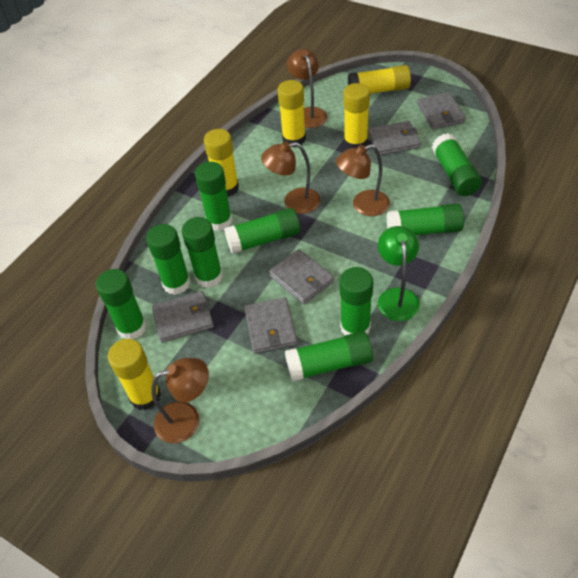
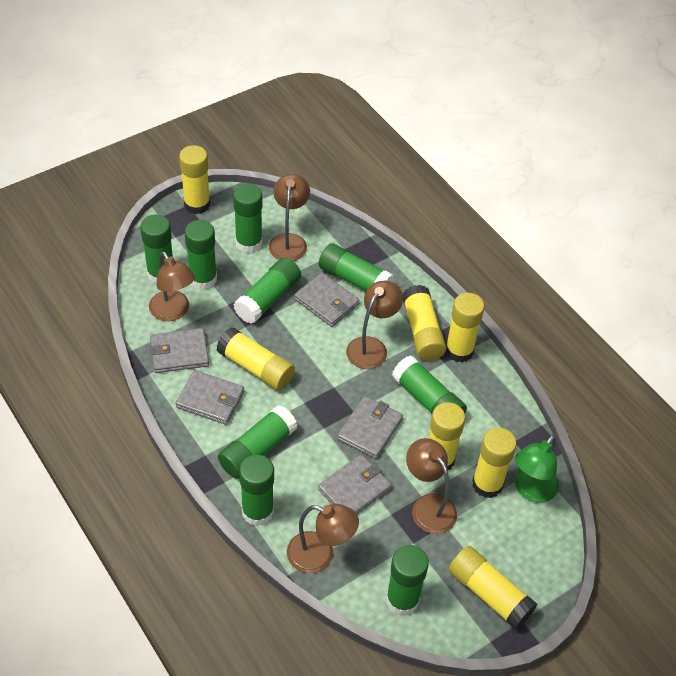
brown lamp: 4 -> 5
yellow glue stick: 5 -> 7

